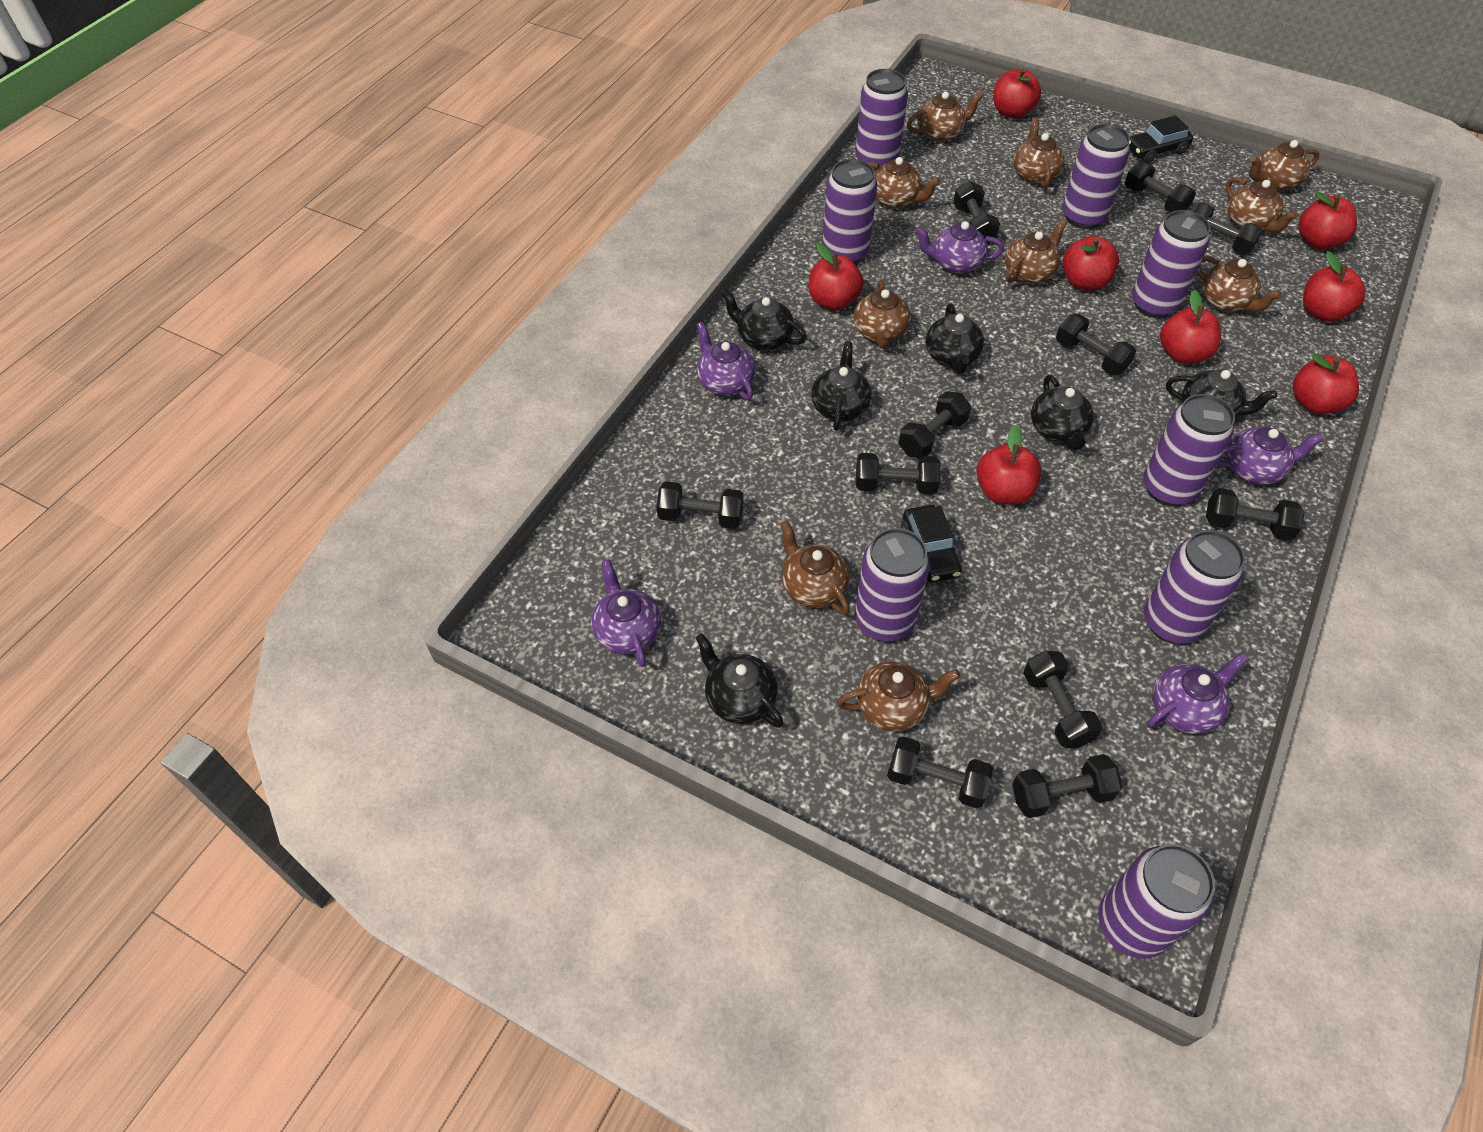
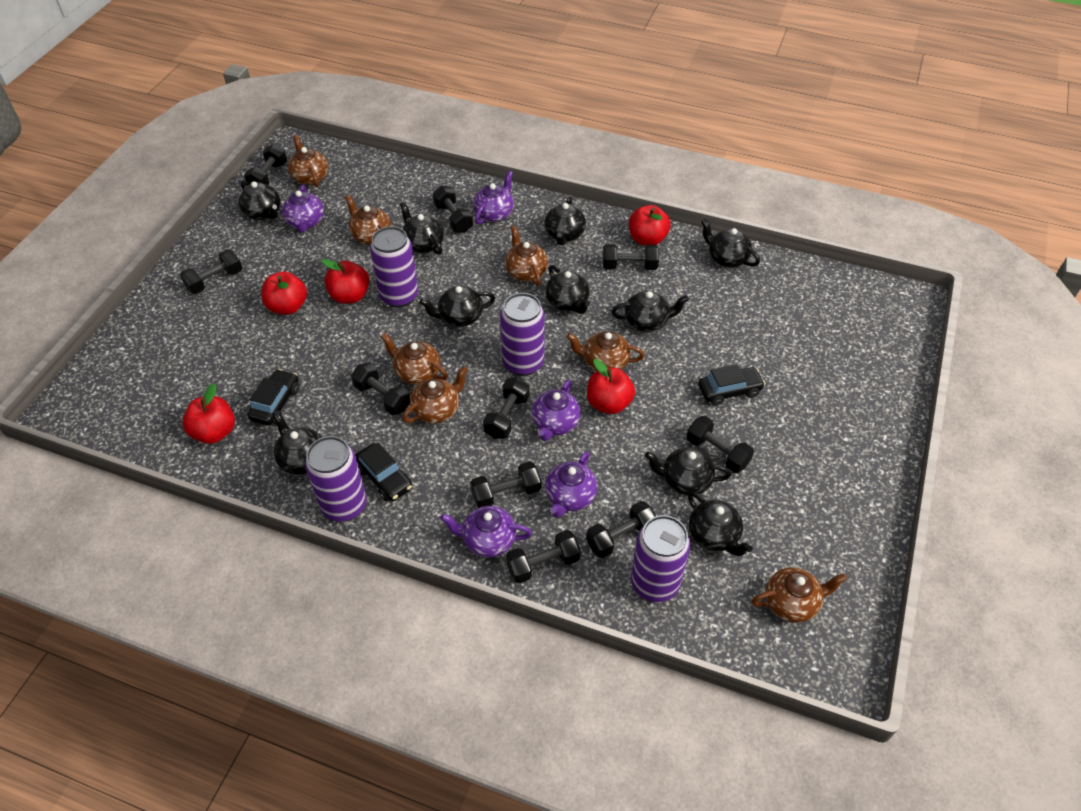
black car: 2 -> 3
black dumbbell: 11 -> 10
black teapot: 6 -> 10
brown teapot: 10 -> 7
purple can: 8 -> 4
red apple: 8 -> 5

